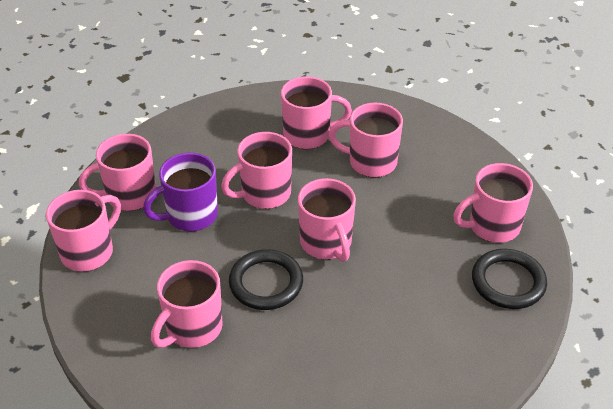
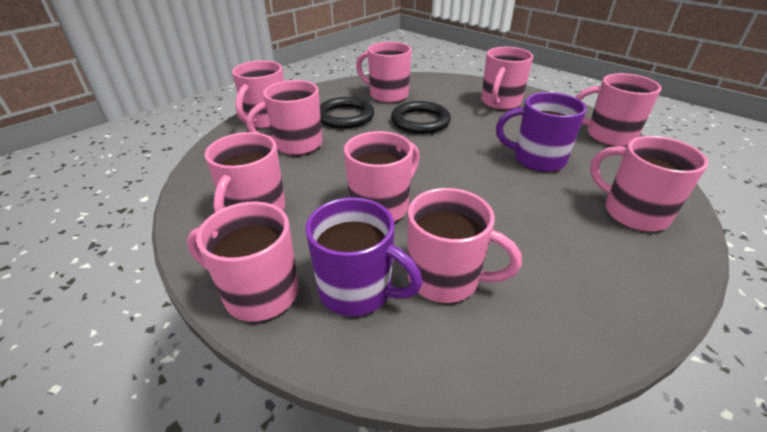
pink mug: 8 -> 10
purple mug: 1 -> 2

